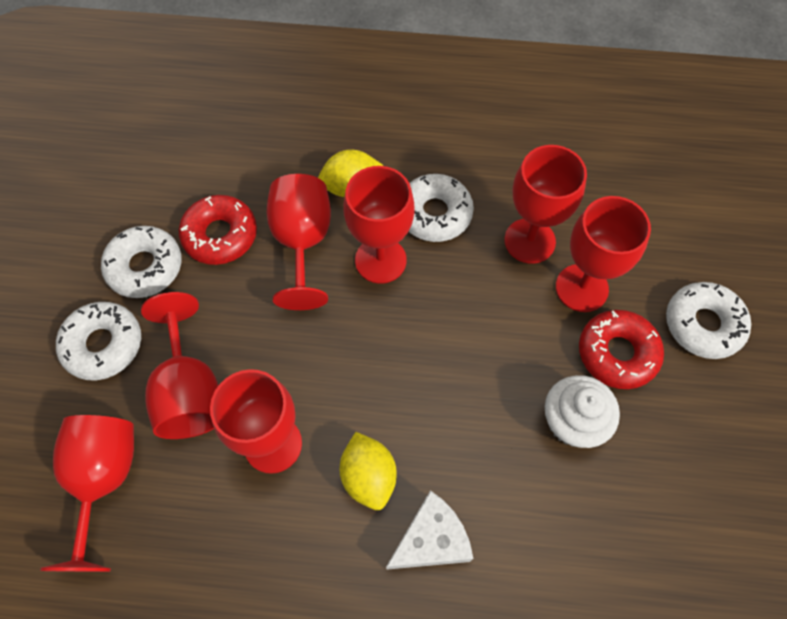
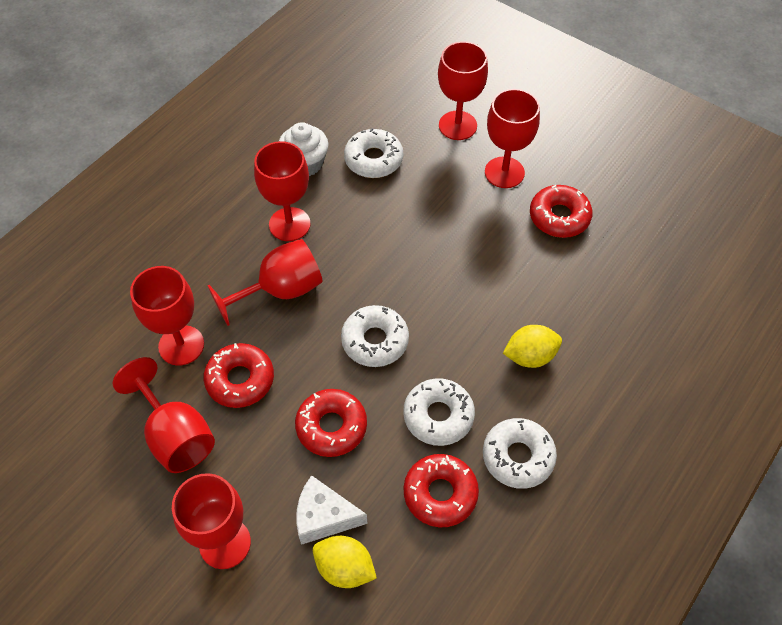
red donut: 2 -> 4

